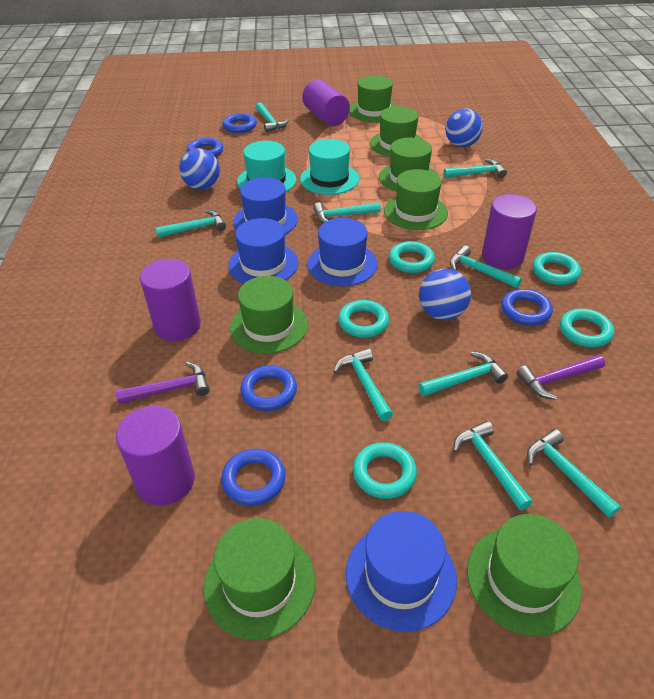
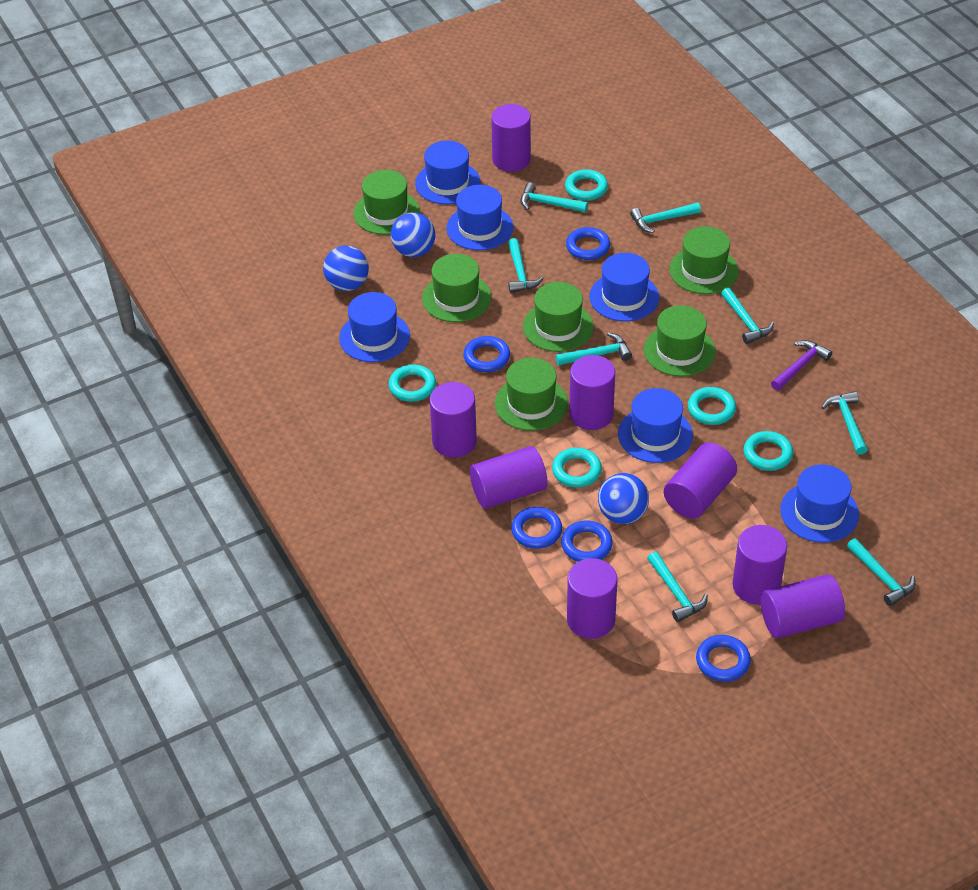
blue hat: 4 -> 6
green hat: 7 -> 6
purple cylinder: 4 -> 8
purple hammer: 2 -> 1
turquoise hammer: 9 -> 8
turquoise hat: 2 -> 0

